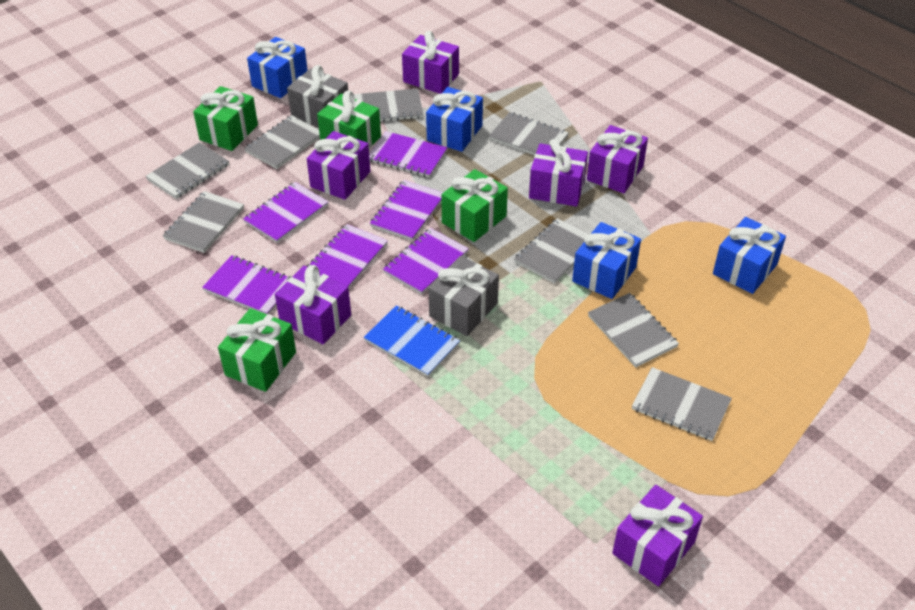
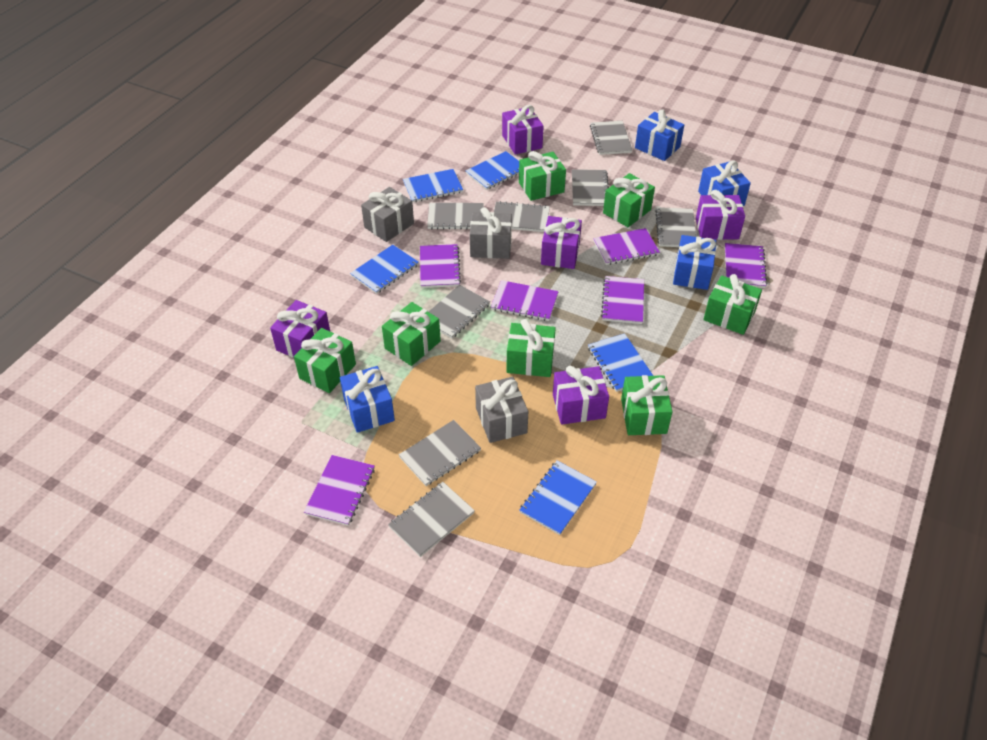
blue notebook: 1 -> 5
green gift: 4 -> 7
grey gift: 2 -> 3
purple gift: 6 -> 5

